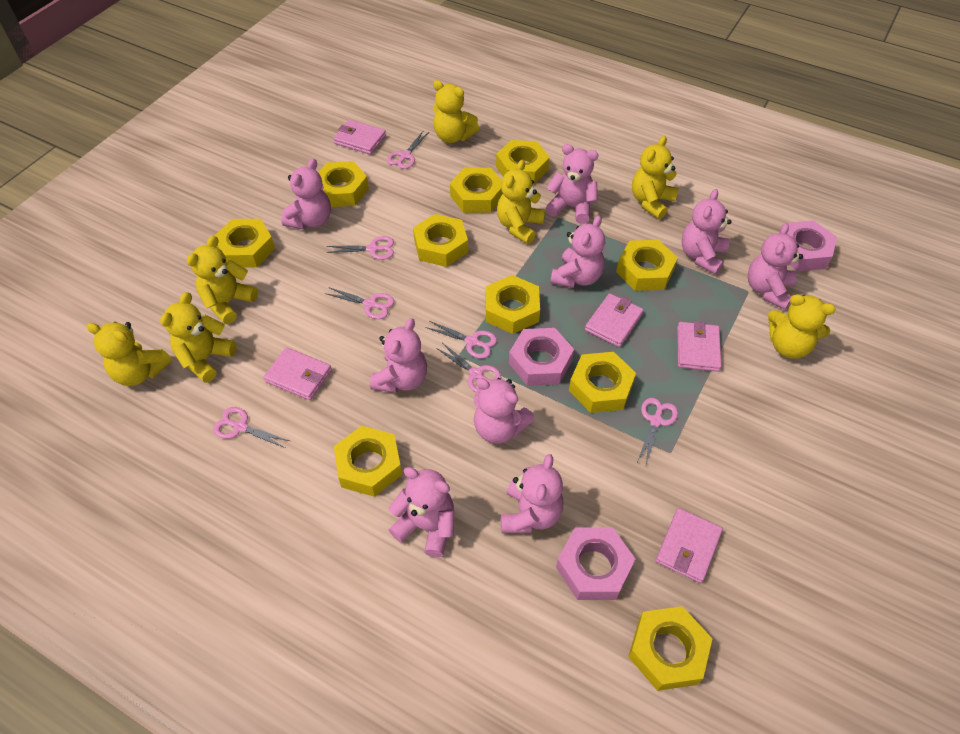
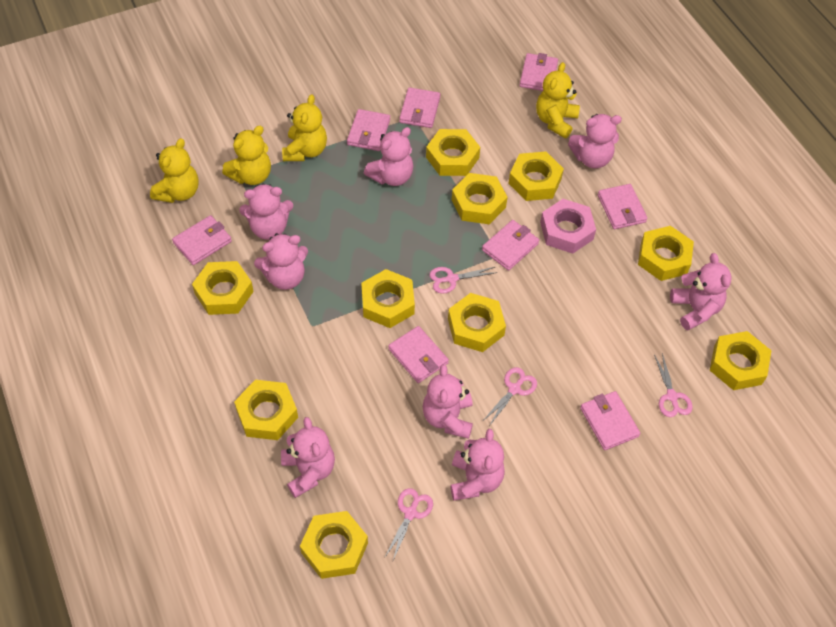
pink nut: 3 -> 1
pink scissors: 7 -> 4
pink teddy bear: 9 -> 8
pink wallet: 5 -> 8
yellow teddy bear: 7 -> 4

